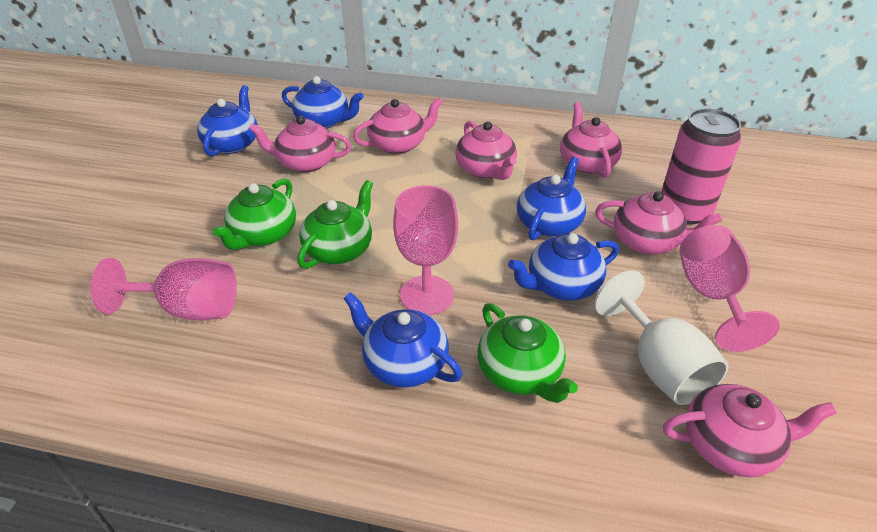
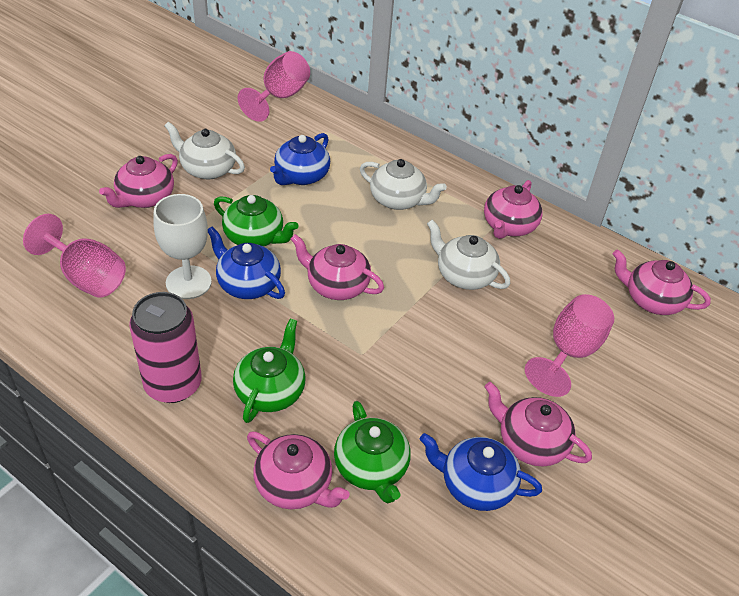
blue teapot: 5 -> 3
white teapot: 0 -> 3

